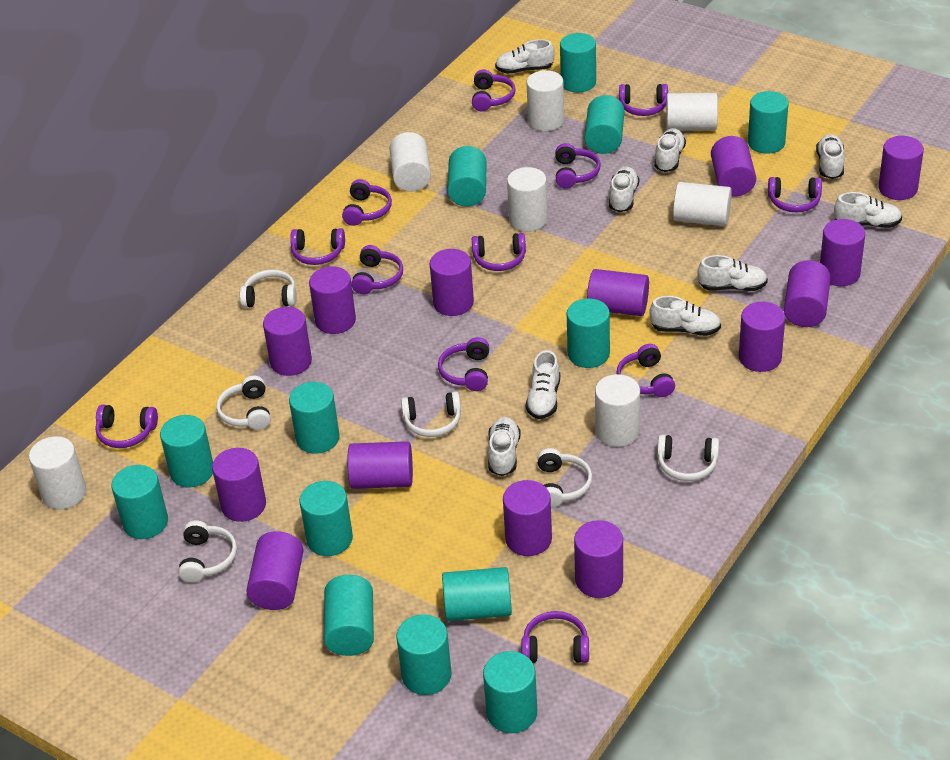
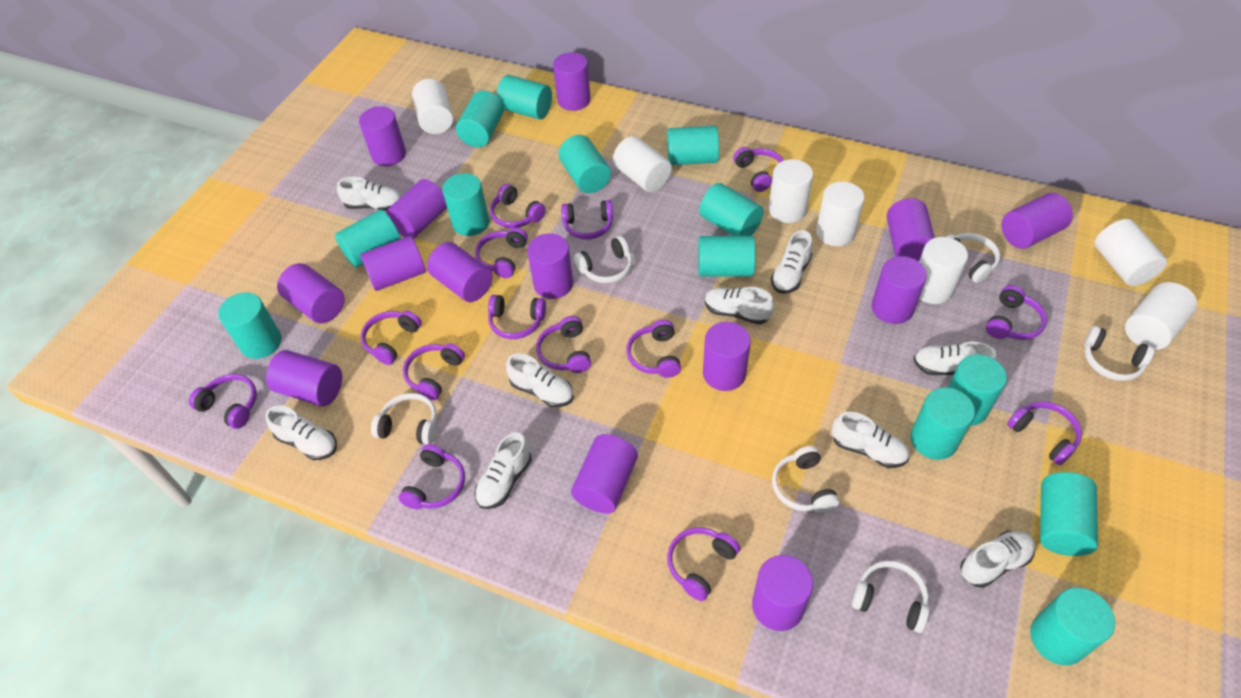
purple headphones: 12 -> 14

